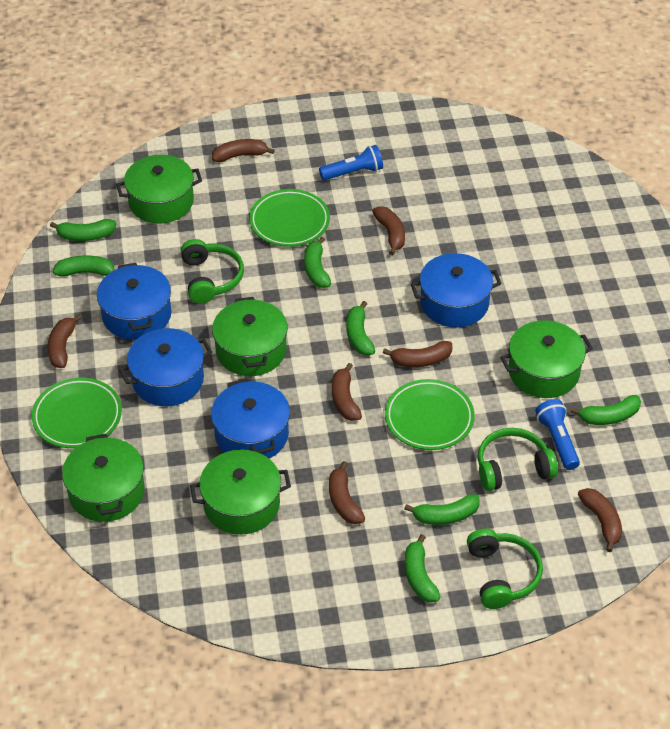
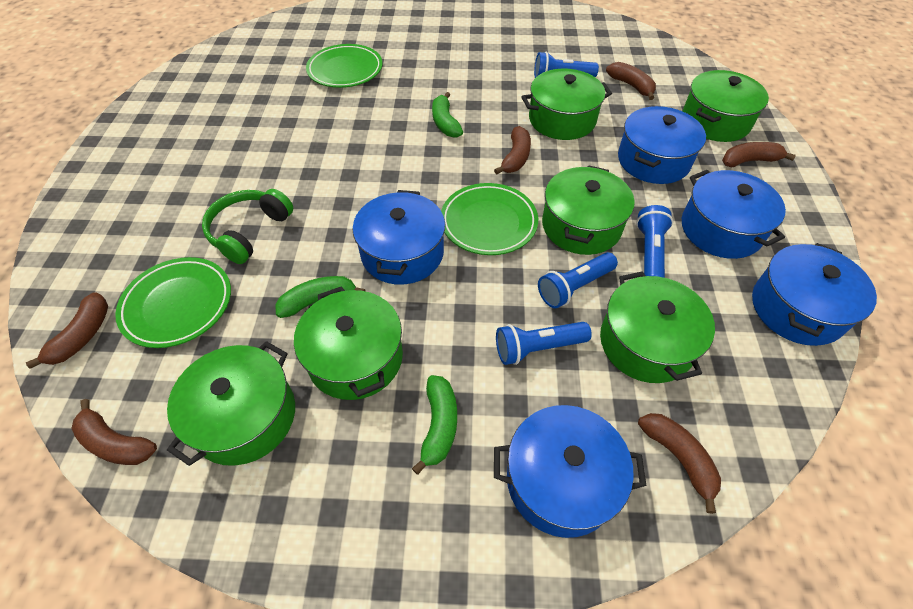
blue flashlight: 2 -> 4
blue pot: 4 -> 5
brown banana: 7 -> 6
green banana: 7 -> 3
green headphones: 3 -> 1
green pot: 5 -> 6

